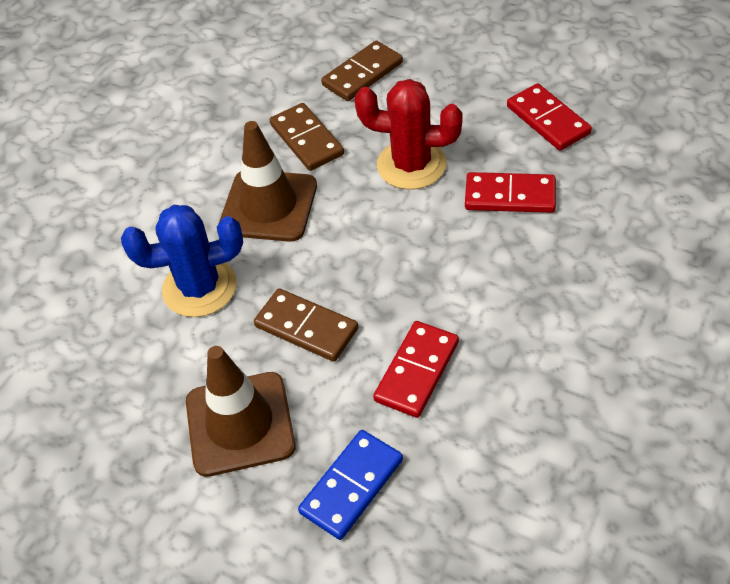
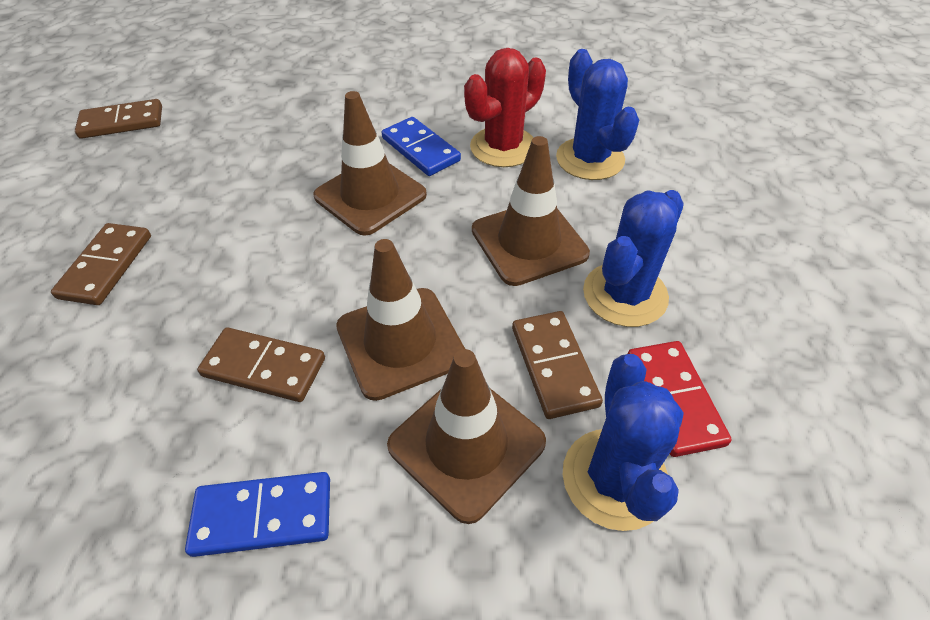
blue cactus: 1 -> 3
blue domino: 1 -> 2
brown domino: 3 -> 4
brown traffic cone: 2 -> 4
red domino: 3 -> 1

